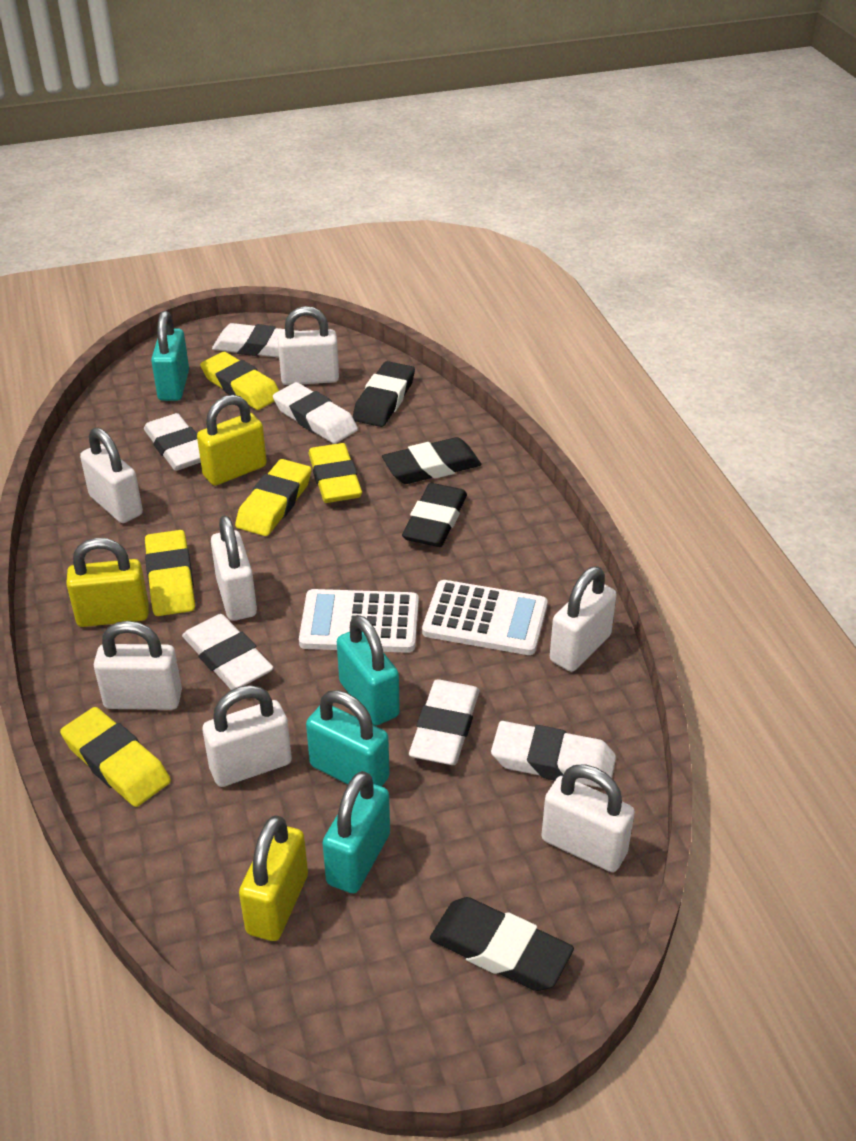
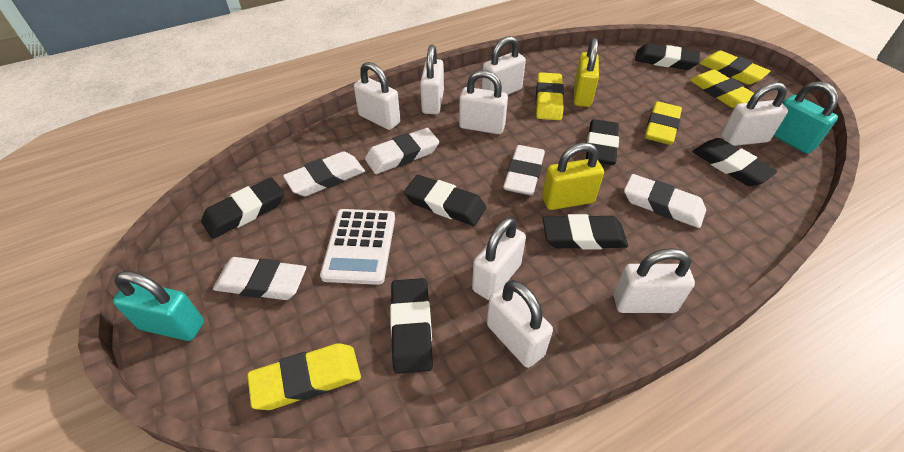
black eraser: 4 -> 7
turquoise padlock: 4 -> 2
white calculator: 2 -> 1
white eraser: 6 -> 5
white padlock: 7 -> 8
yellow padlock: 3 -> 2

